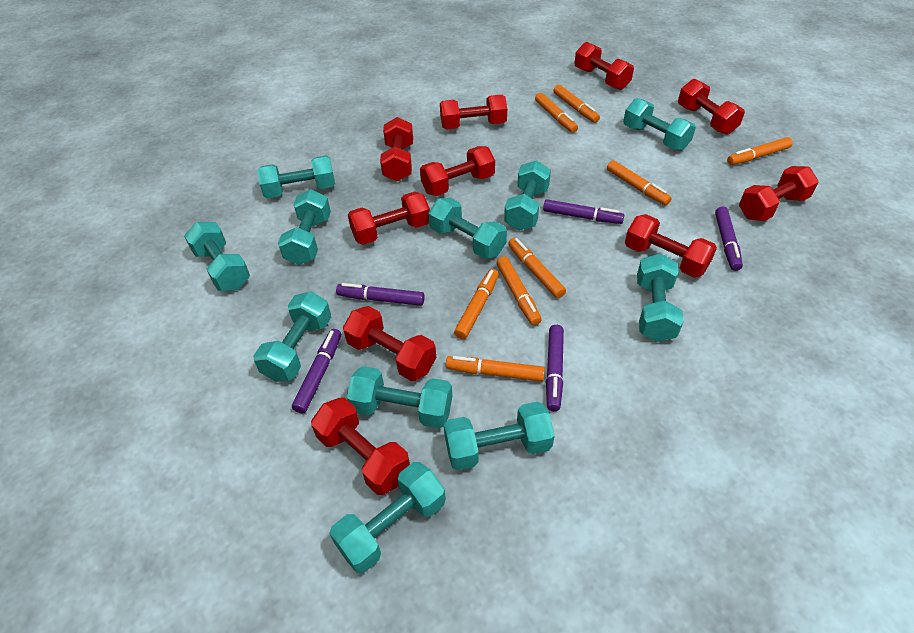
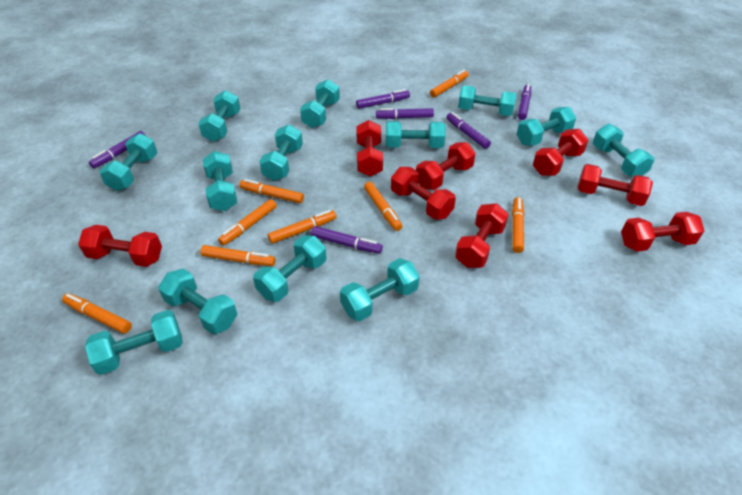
purple marker: 5 -> 6
red dumbbell: 10 -> 8
turquoise dumbbell: 11 -> 13

